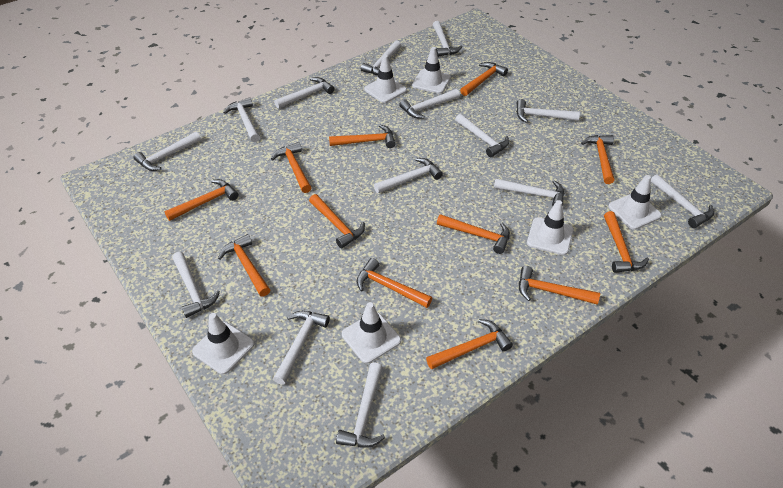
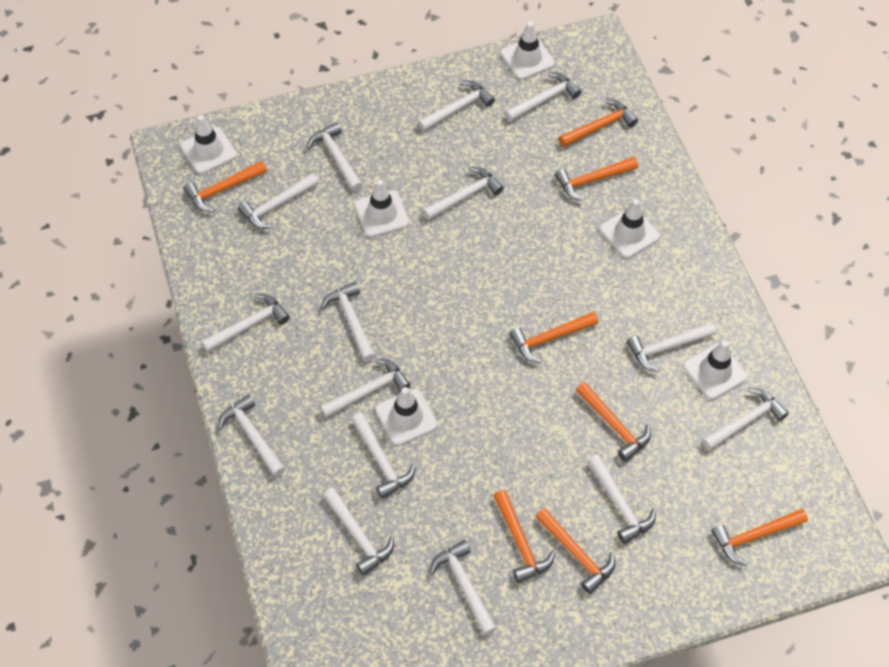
orange hammer: 12 -> 8
white hammer: 14 -> 15

